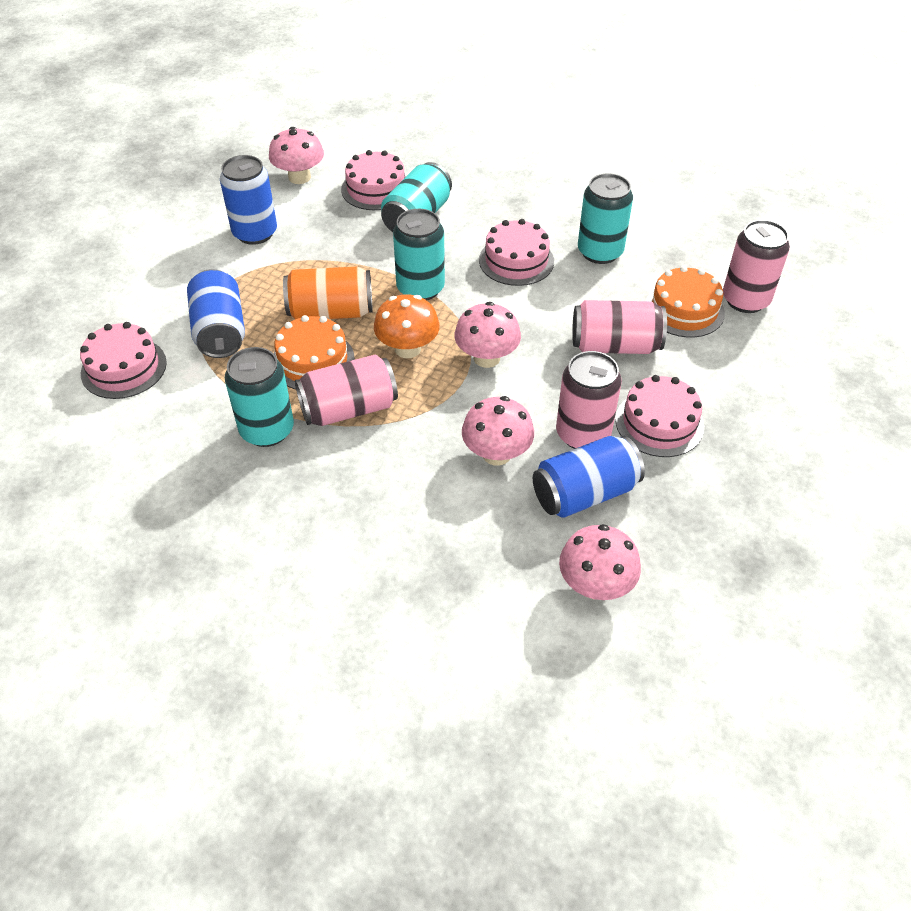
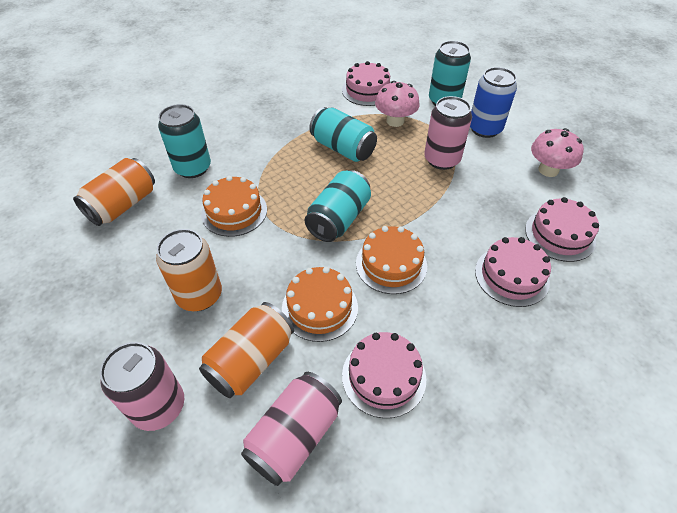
blue can: 3 -> 1
orange cake: 2 -> 3
orange can: 1 -> 3
orange mushroom: 1 -> 0
pink can: 4 -> 3
pink mushroom: 4 -> 2

